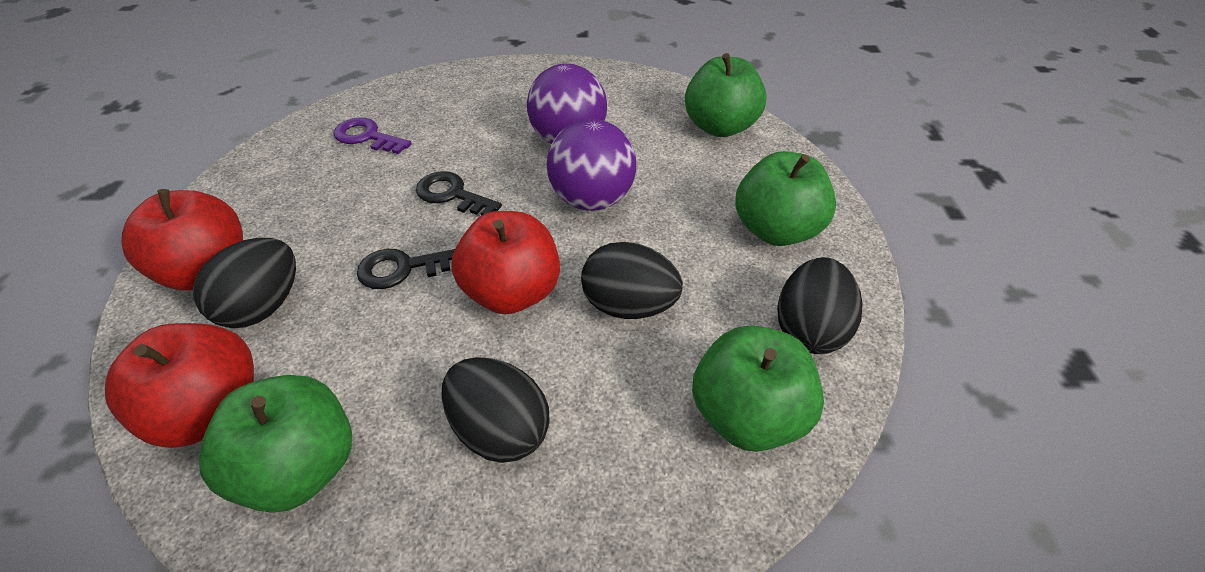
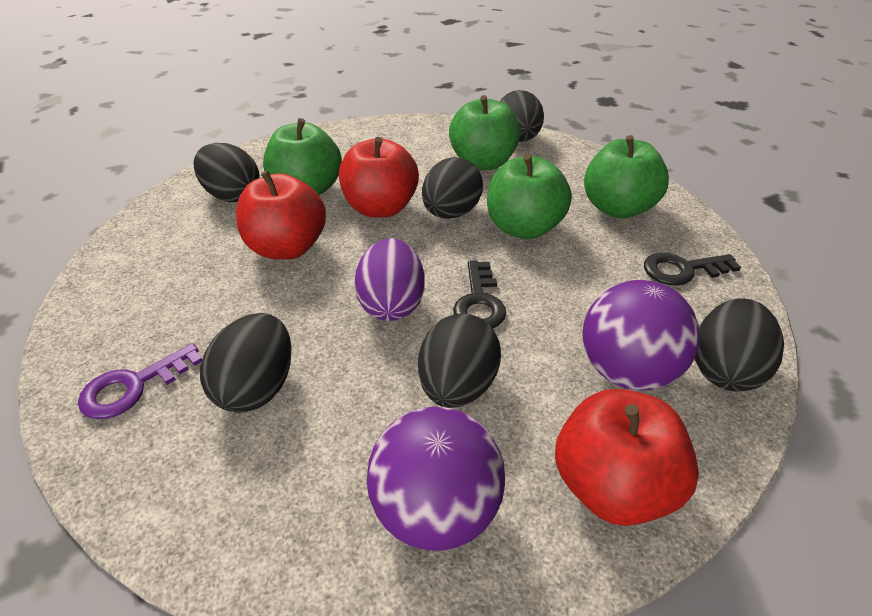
black egg: 4 -> 6
purple egg: 0 -> 1

